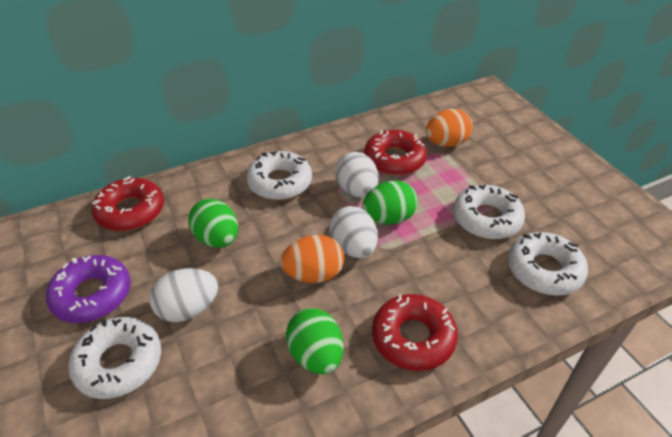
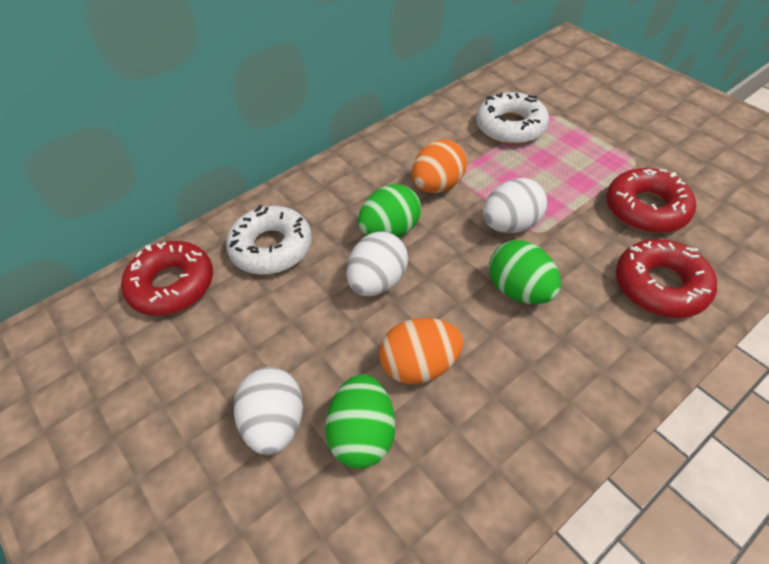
purple donut: 1 -> 0
white donut: 4 -> 2

